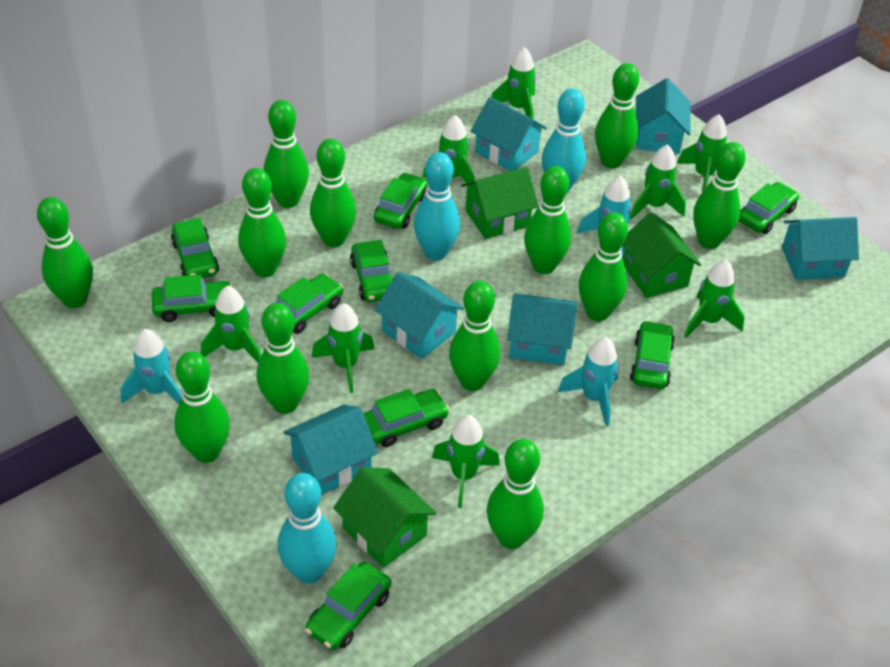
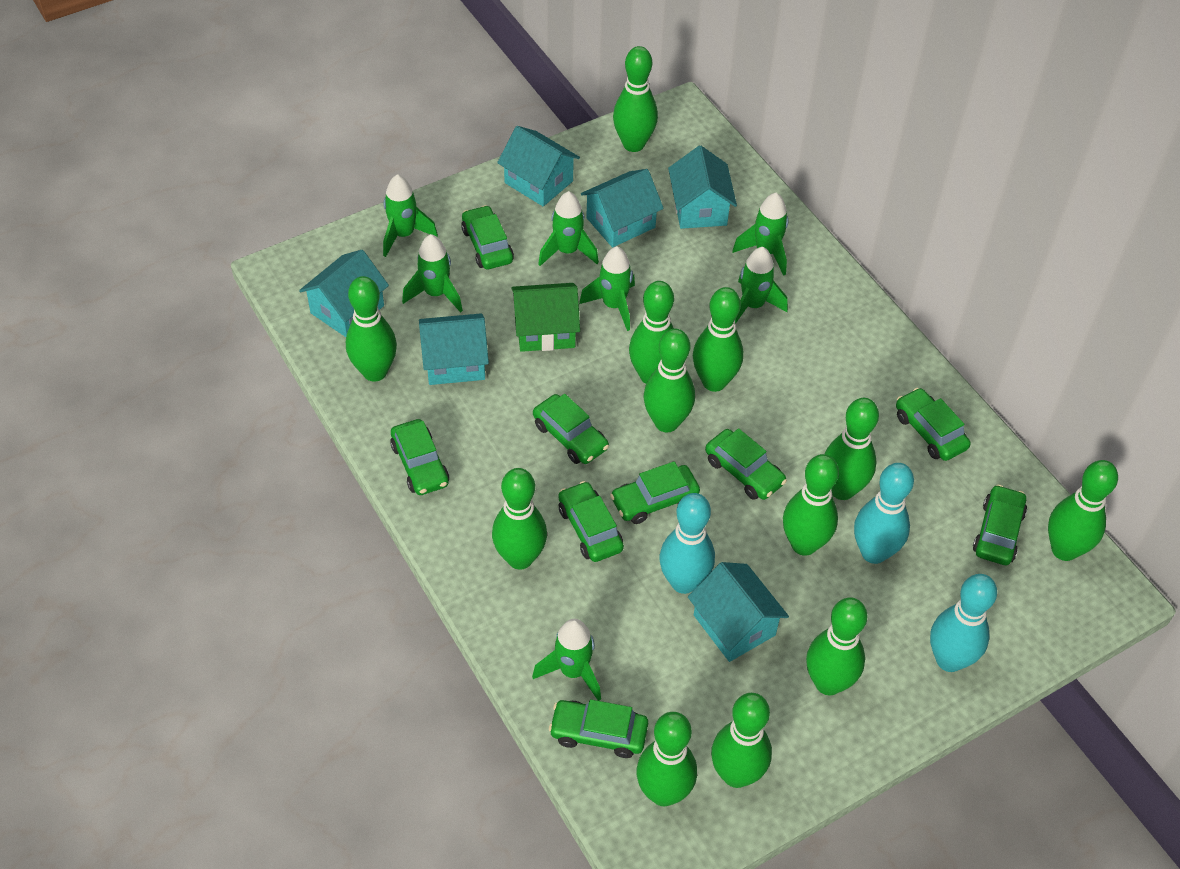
green house: 3 -> 1
green rocket: 8 -> 7
turquoise rocket: 3 -> 0

